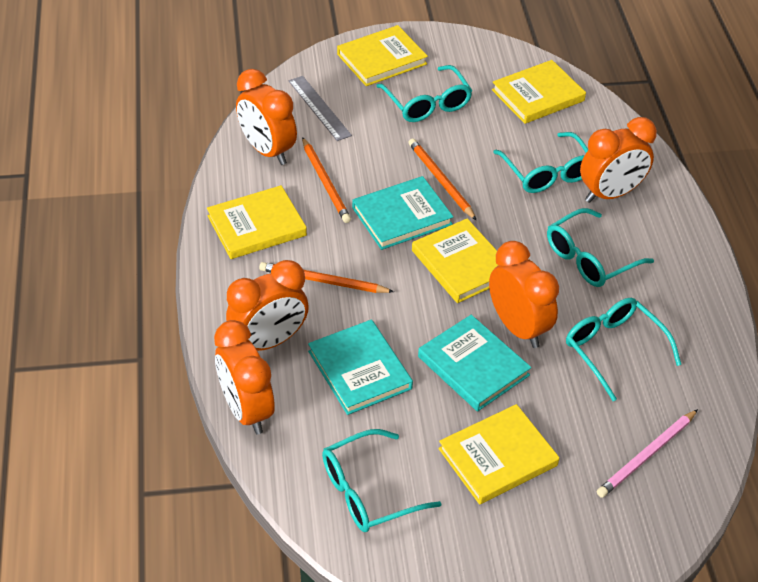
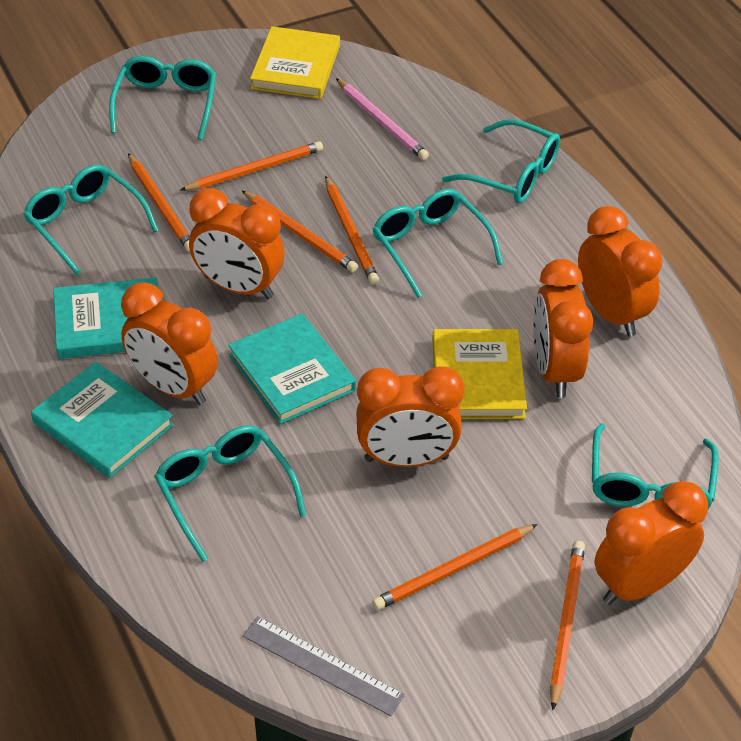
orange clock: 5 -> 6
orange pencil: 3 -> 6
turquoise glasses: 5 -> 6
yellow book: 5 -> 2

